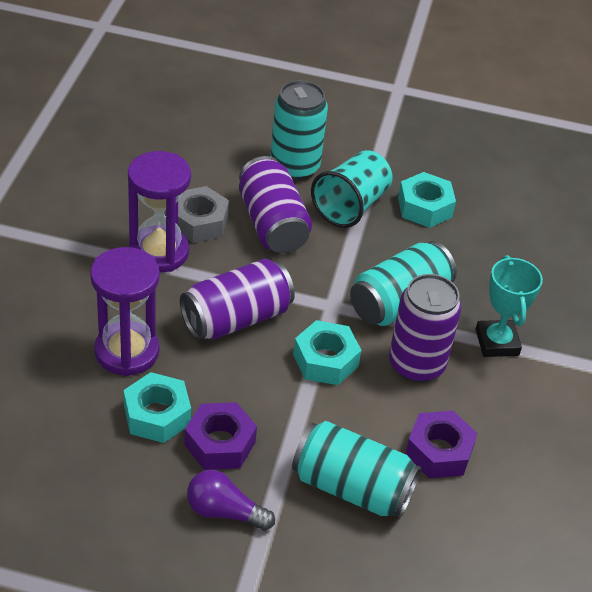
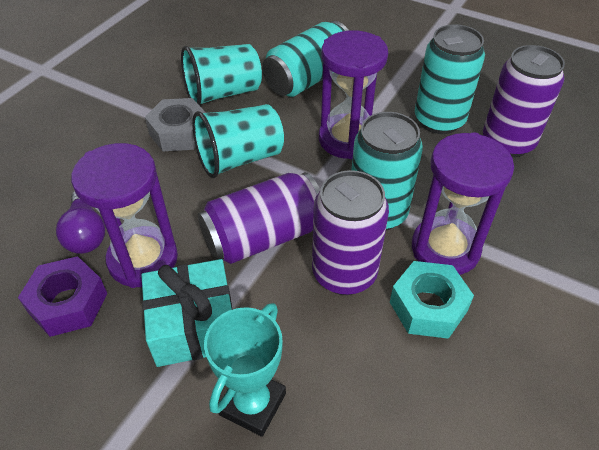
purple hourglass: 2 -> 3
purple nut: 2 -> 1
turquoise cup: 1 -> 2
turquoise gift: 0 -> 1
turquoise nut: 3 -> 1

